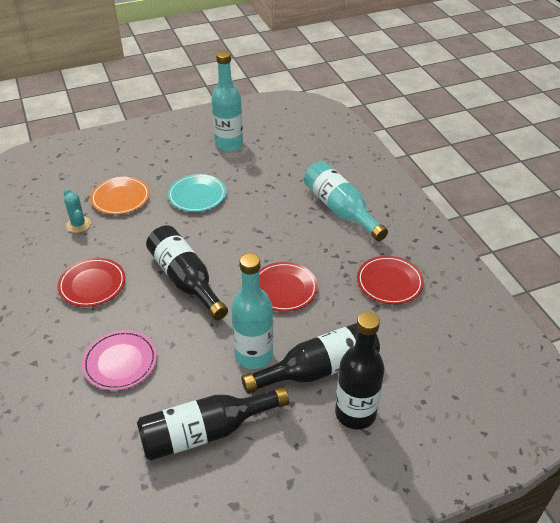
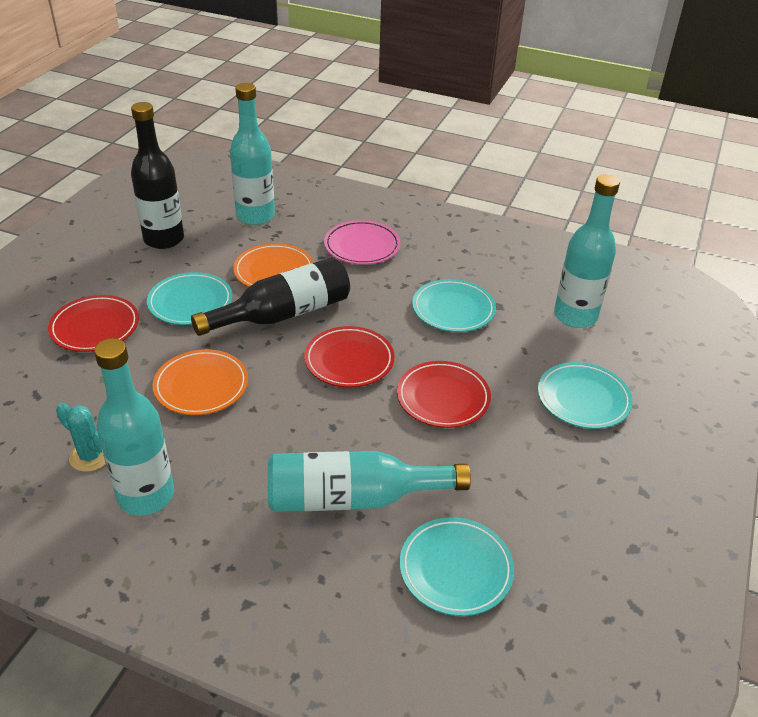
black bottle: 4 -> 2
orange plate: 1 -> 2
turquoise bottle: 3 -> 4
turquoise plate: 1 -> 4

